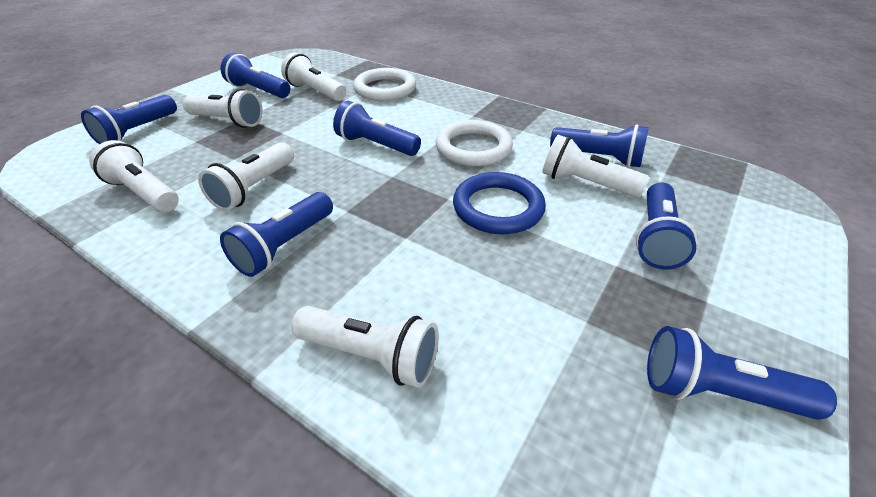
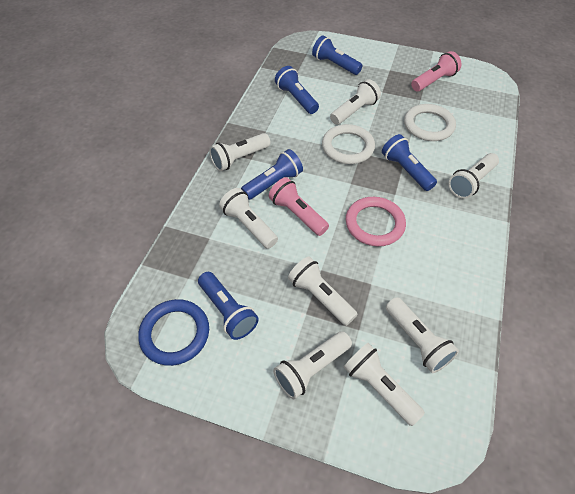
blue flashlight: 7 -> 5
pink flashlight: 0 -> 2
pink ring: 0 -> 1
white flashlight: 6 -> 8

